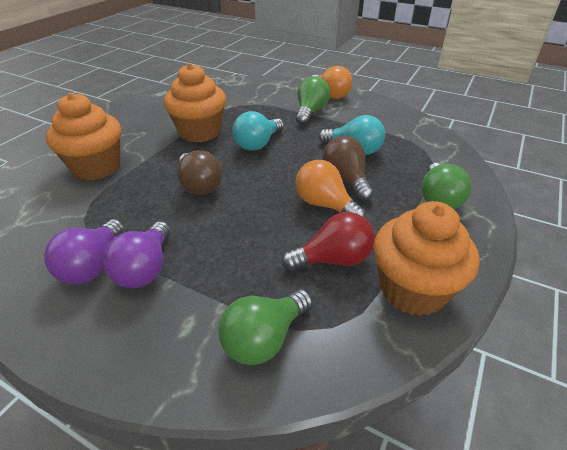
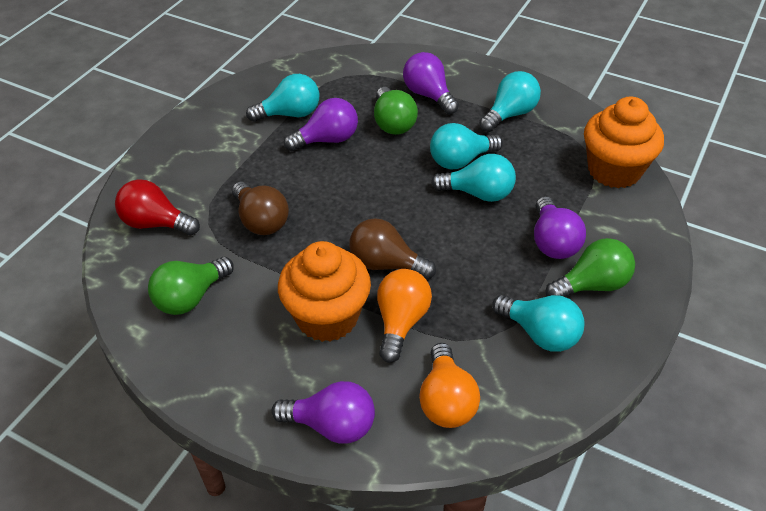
orange cupcake: 3 -> 2
purple light bulb: 2 -> 4
turquoise light bulb: 2 -> 5

